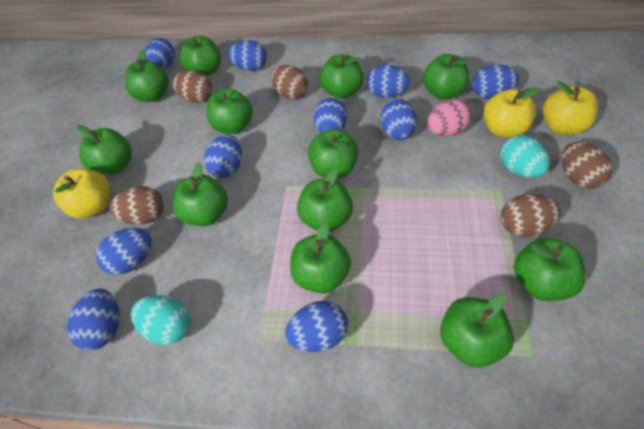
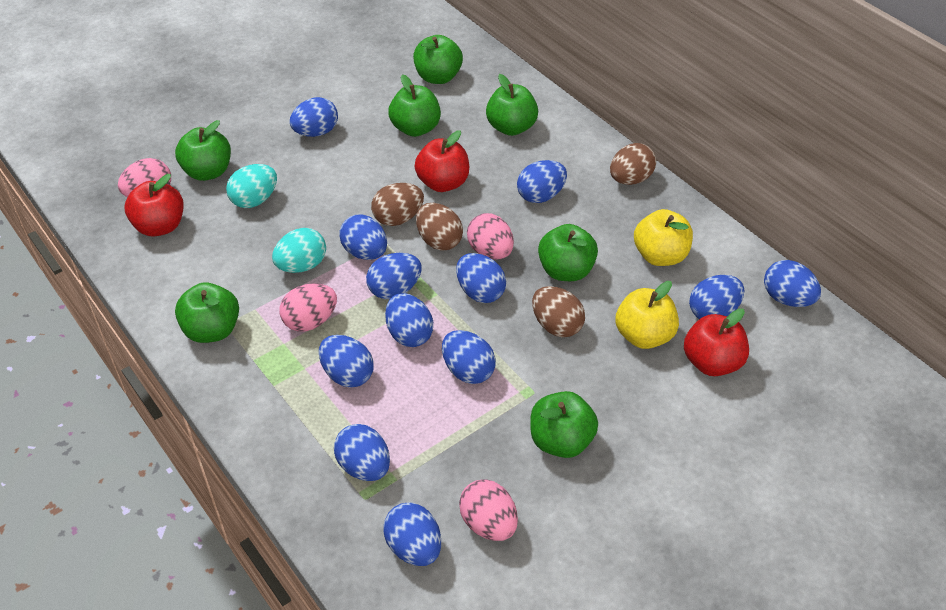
blue egg: 10 -> 12
brown egg: 5 -> 4
green apple: 12 -> 7
pink egg: 1 -> 4
red apple: 0 -> 3
yellow apple: 3 -> 2

